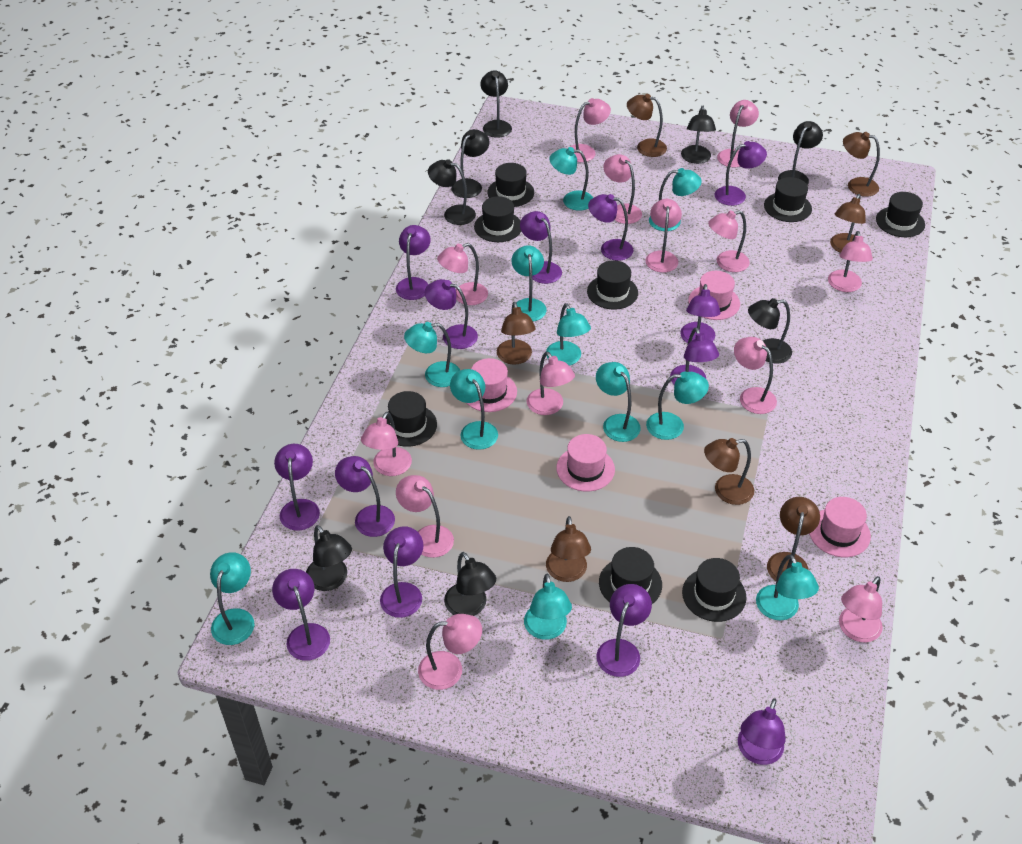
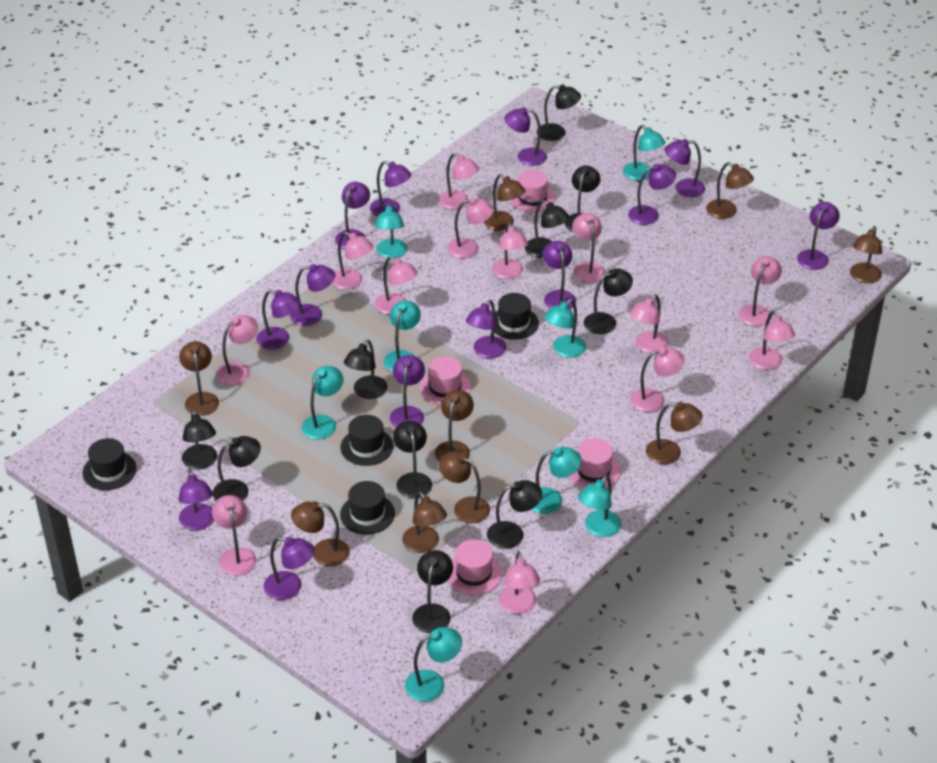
black hat: 8 -> 4
black lamp: 8 -> 10
brown lamp: 7 -> 9
turquoise lamp: 11 -> 8

